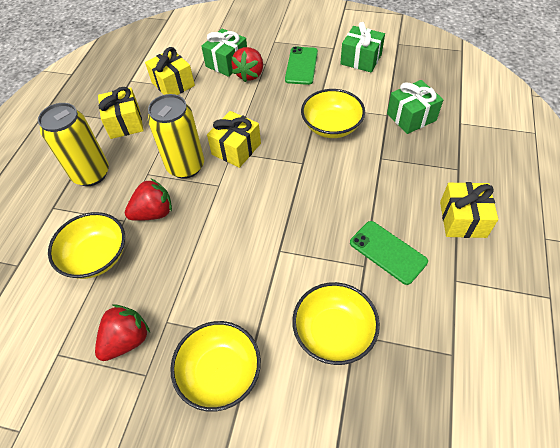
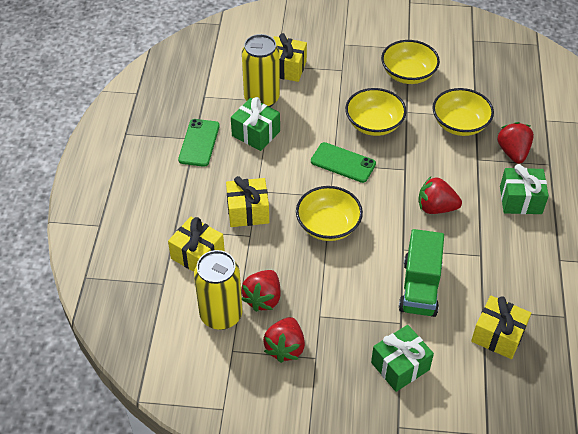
green truck: 0 -> 1
red strawberry: 3 -> 4

